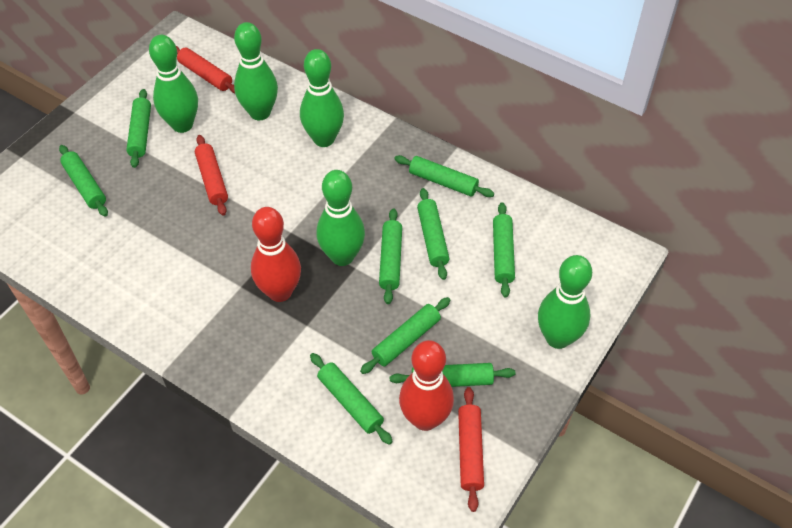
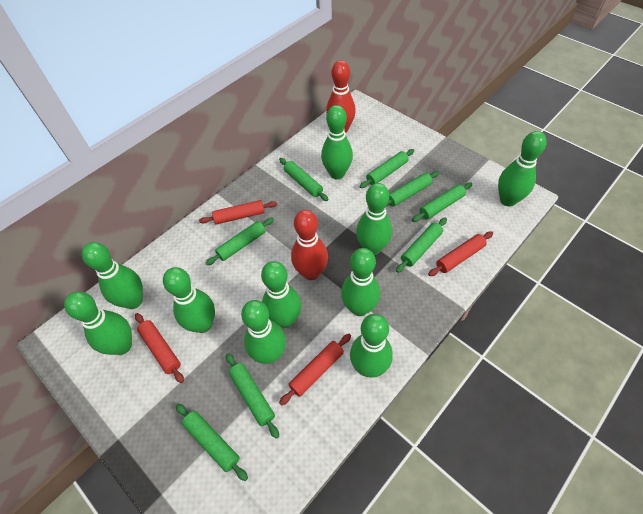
green bowling pin: 5 -> 10
green rolling pin: 9 -> 8
red rolling pin: 3 -> 4

